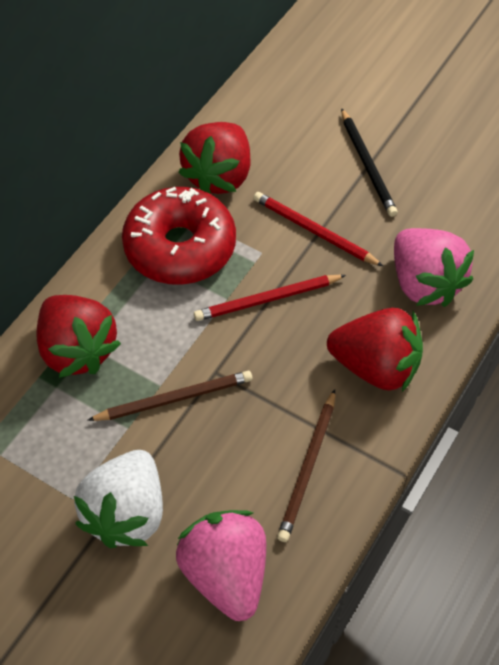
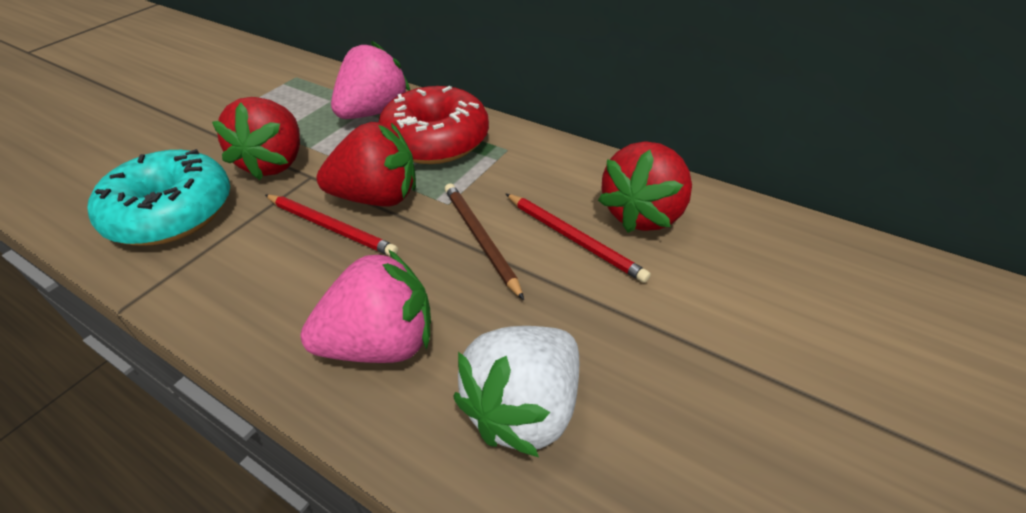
black pencil: 1 -> 0
brown pencil: 2 -> 1
turquoise donut: 0 -> 1

